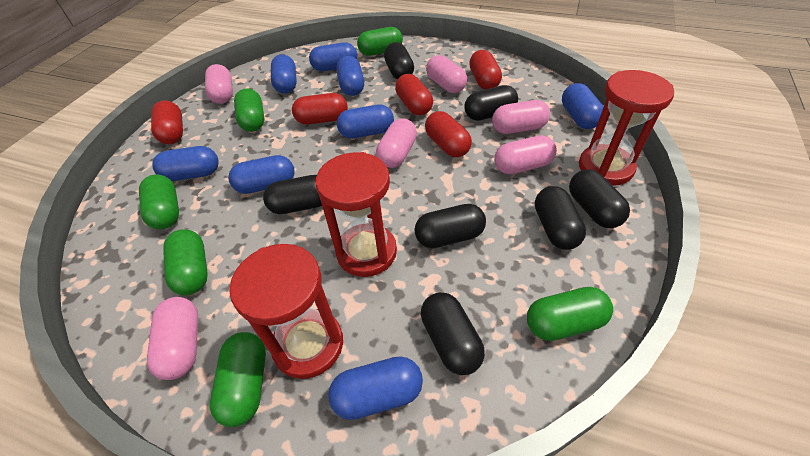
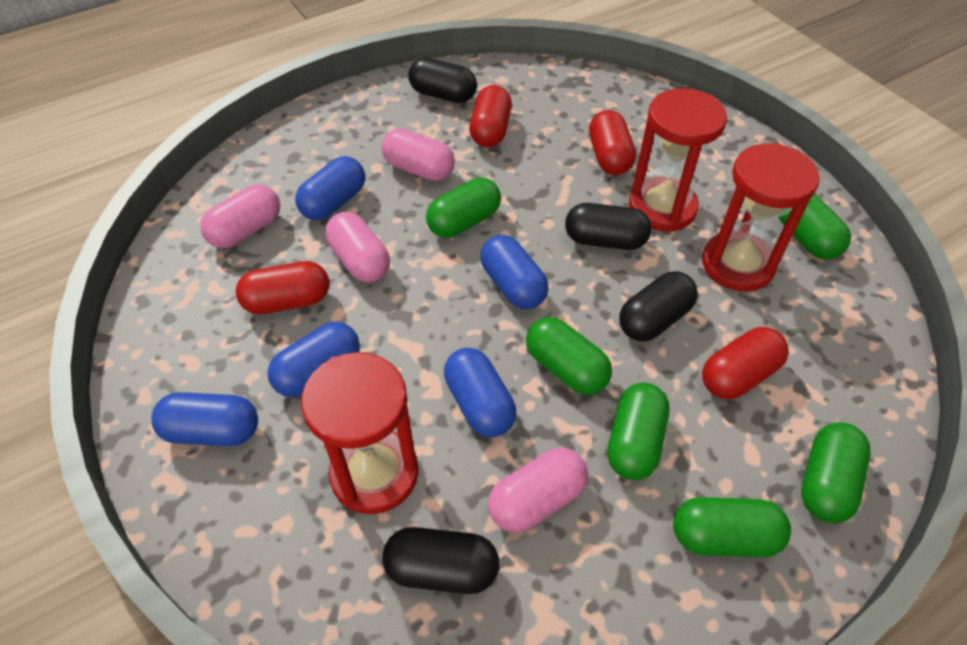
black capsule: 7 -> 4
blue capsule: 8 -> 5
pink capsule: 6 -> 4
red capsule: 5 -> 4

